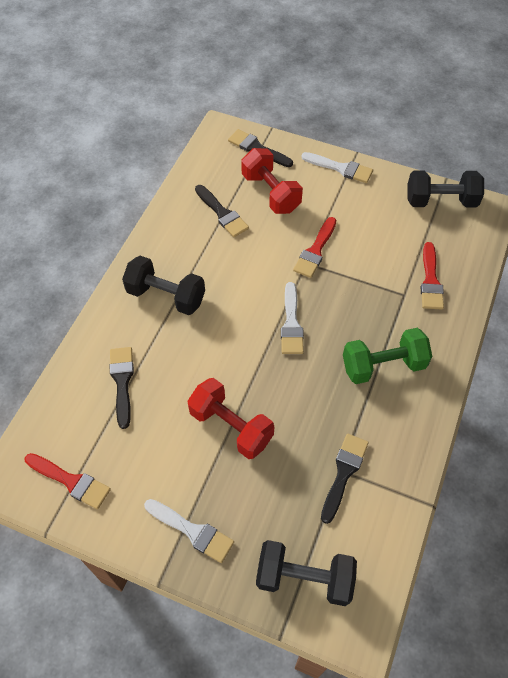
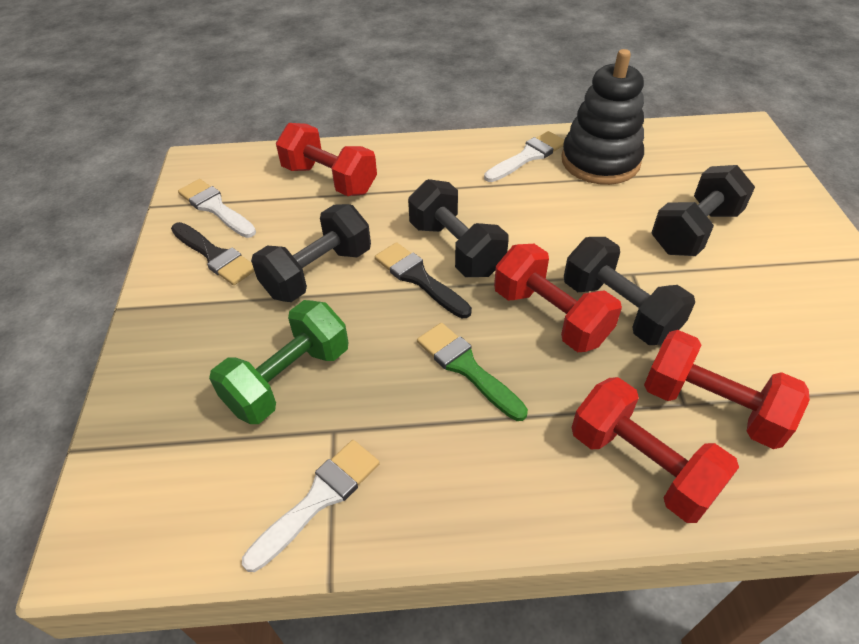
black brush: 4 -> 2
black dumbbell: 3 -> 4
black stacking toy: 0 -> 1
green brush: 0 -> 1
red brush: 3 -> 0
red dumbbell: 2 -> 4

